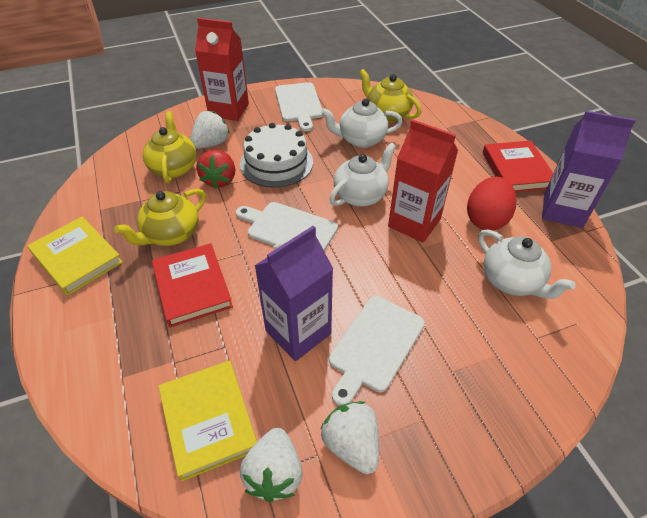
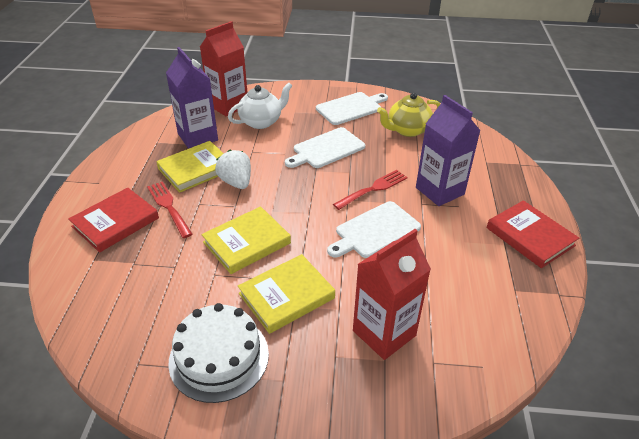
red egg: 1 -> 0
red fork: 0 -> 2
red strawberry: 1 -> 0
white strawberry: 3 -> 1
white teapot: 3 -> 1
yellow book: 2 -> 3
yellow teapot: 3 -> 1

